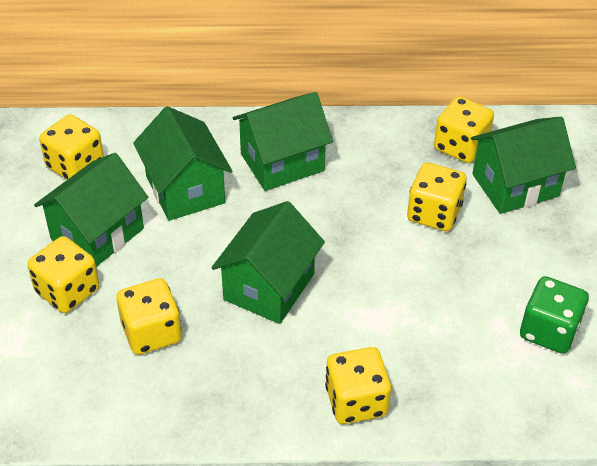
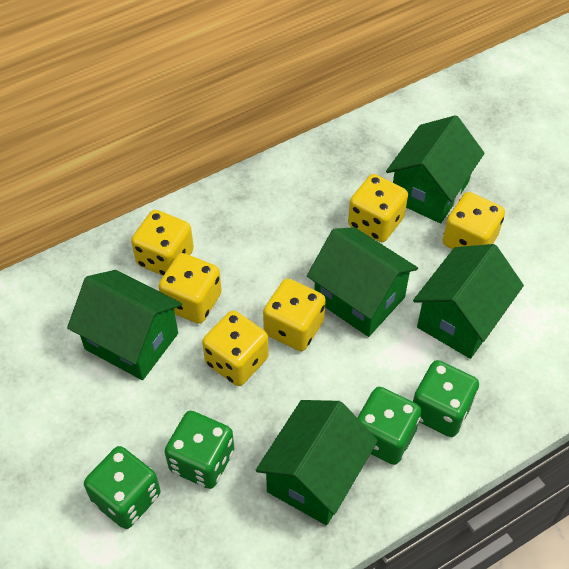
green dice: 1 -> 4

